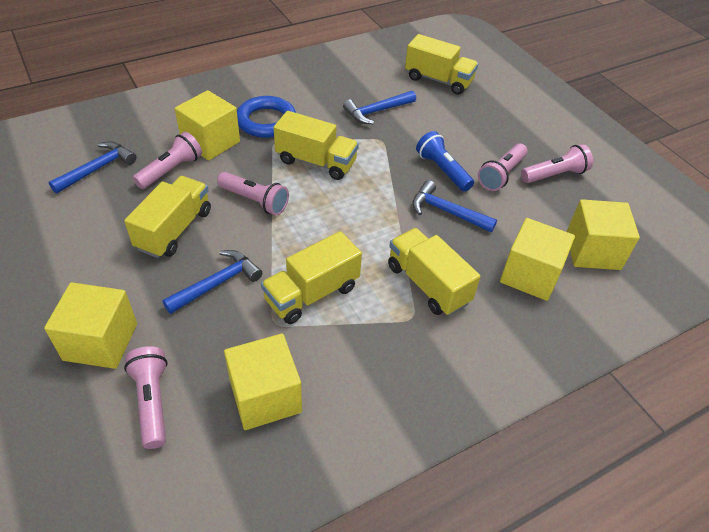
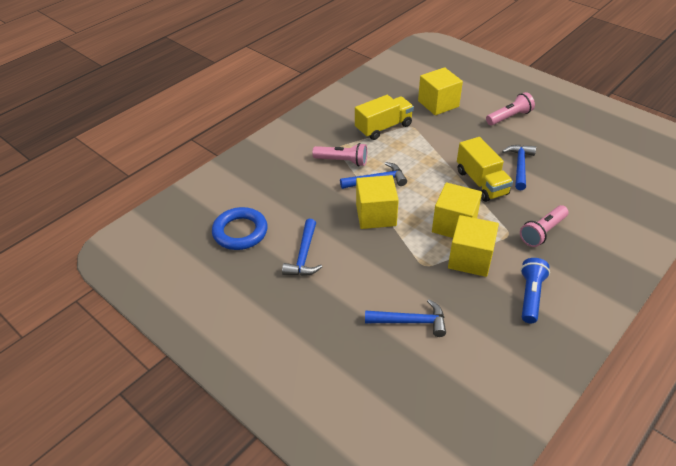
pink flashlight: 5 -> 3
yellow cube: 5 -> 4
yellow truck: 5 -> 2

